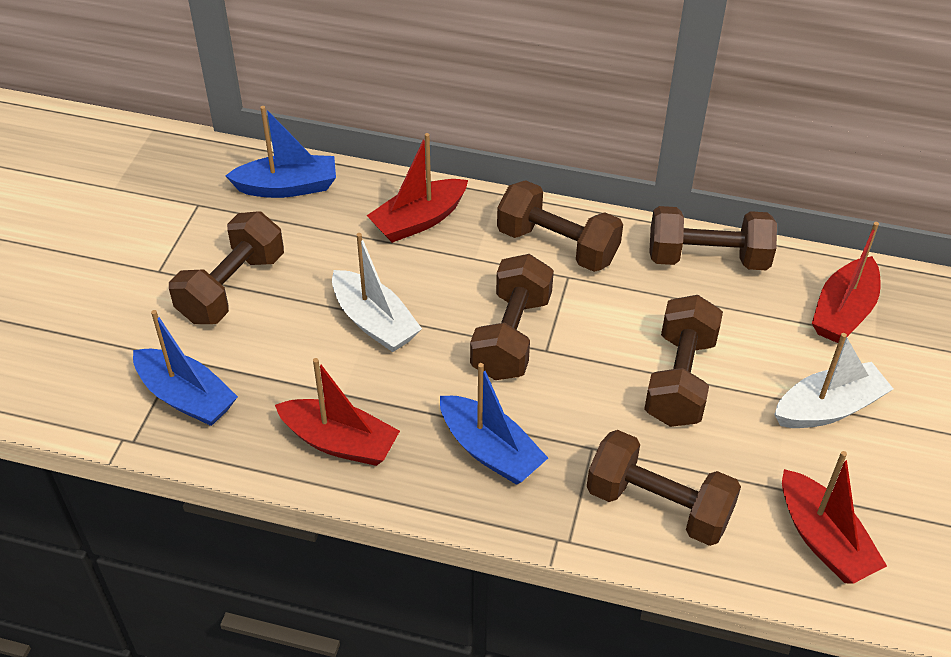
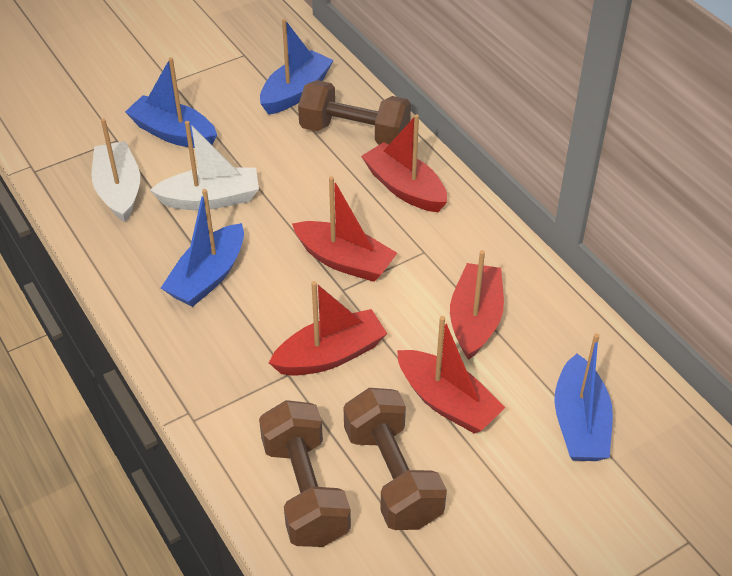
blue boat: 3 -> 4
brown dumbbell: 6 -> 3
red boat: 4 -> 5

